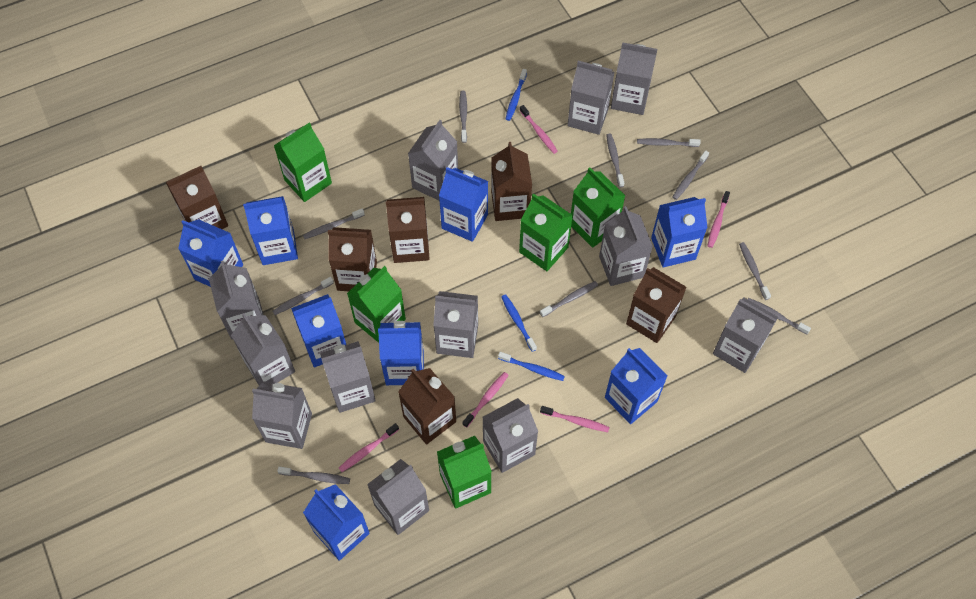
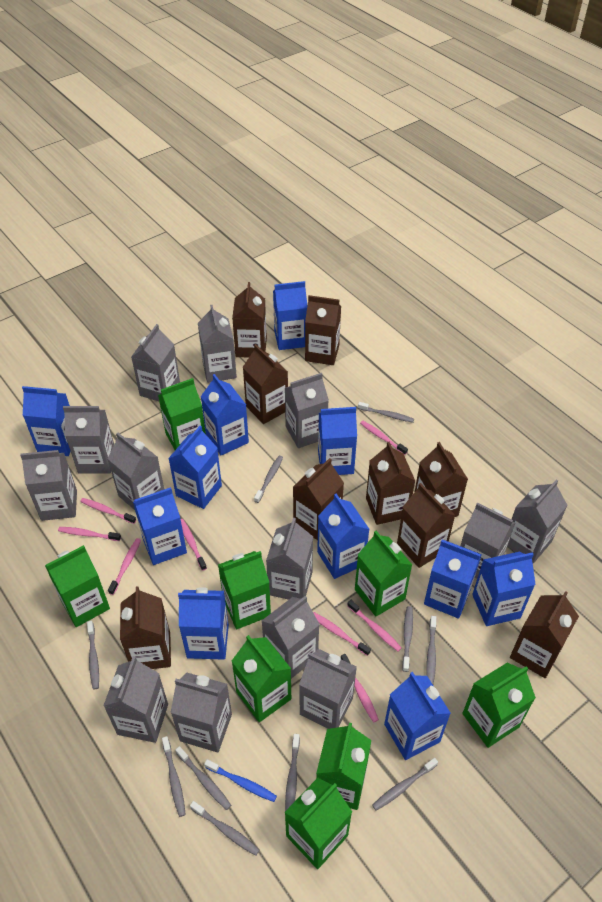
blue carton: 8 -> 11
blue toothbrush: 3 -> 1
brown carton: 6 -> 9
green carton: 5 -> 8
grey carton: 12 -> 13
pink toothbrush: 5 -> 8

